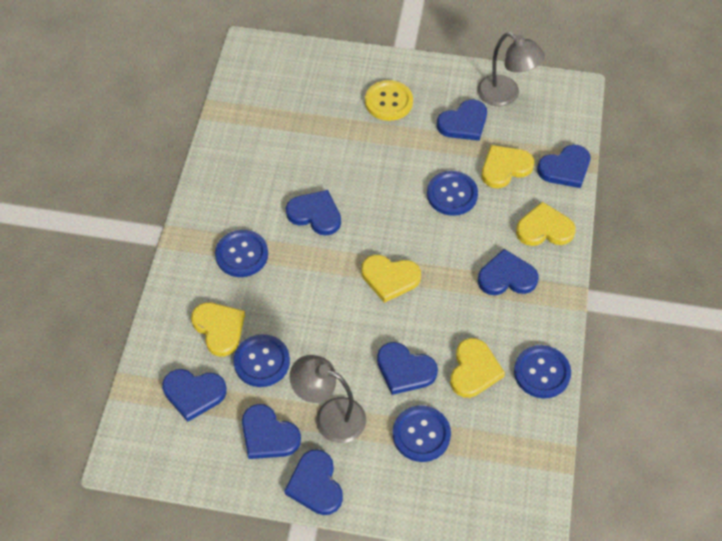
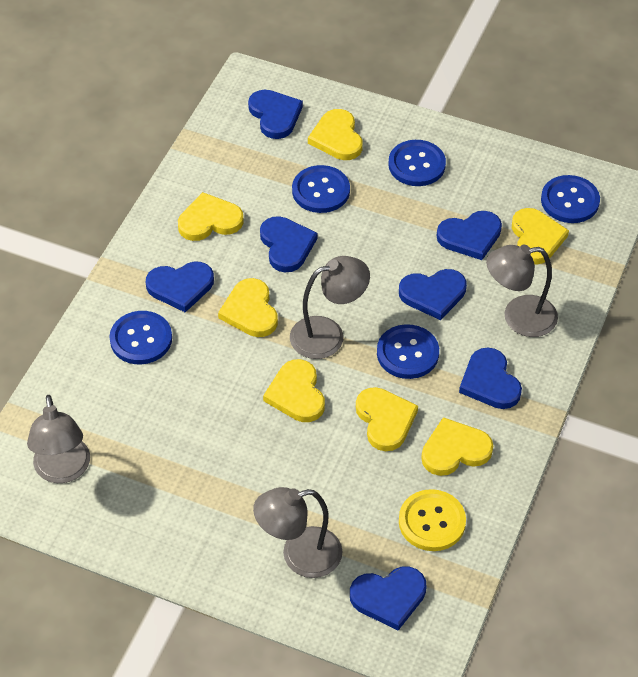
blue heart: 8 -> 7
grey lamp: 2 -> 4
yellow heart: 5 -> 7

